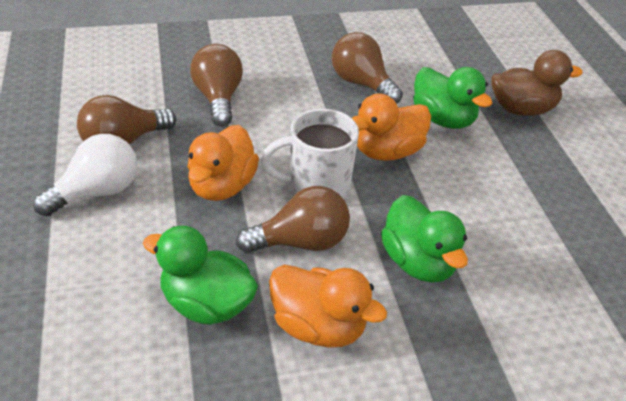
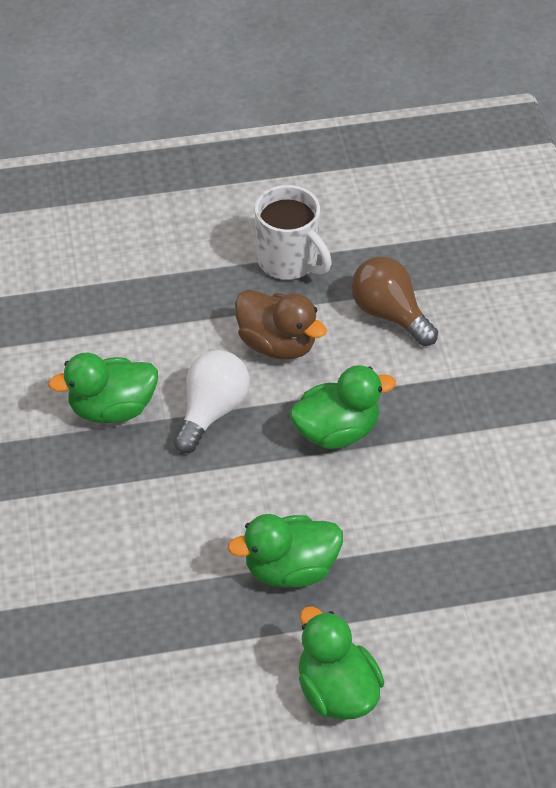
brown light bulb: 4 -> 1
green duck: 3 -> 4
orange duck: 3 -> 0

